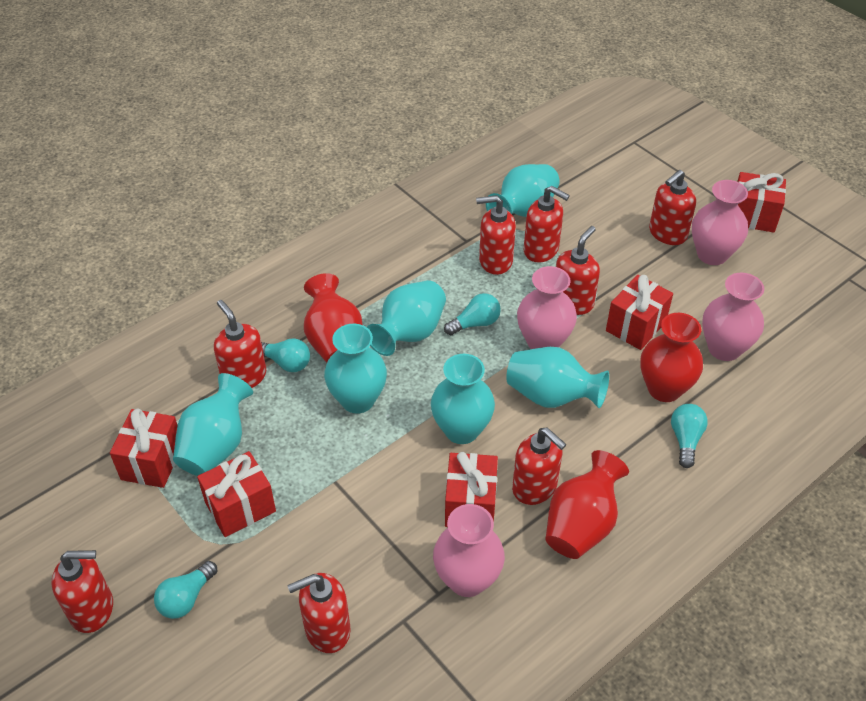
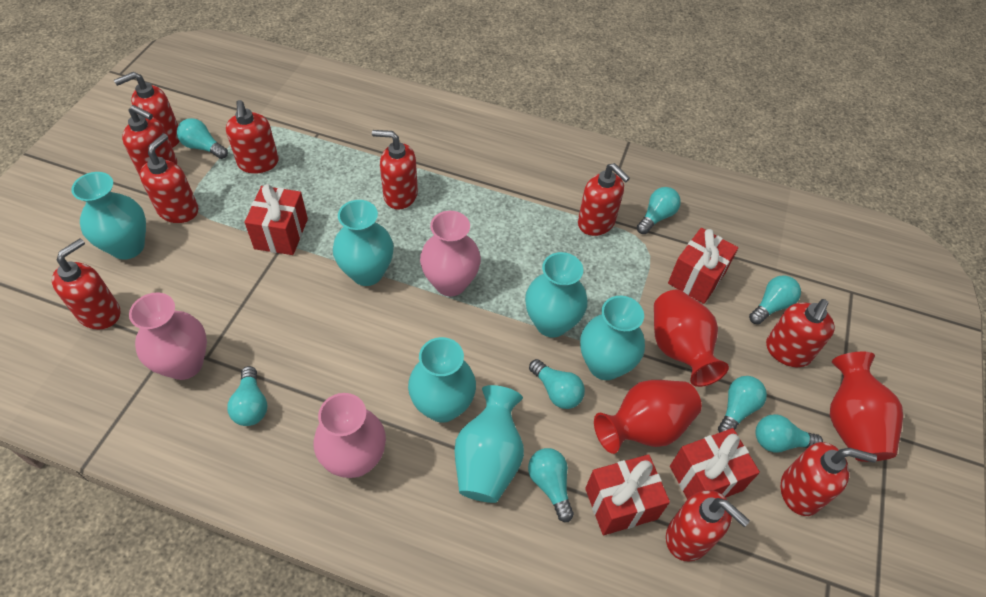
pink vase: 4 -> 3
red gift: 5 -> 4
red soap dispenser: 8 -> 10
turquoise light bulb: 4 -> 8

